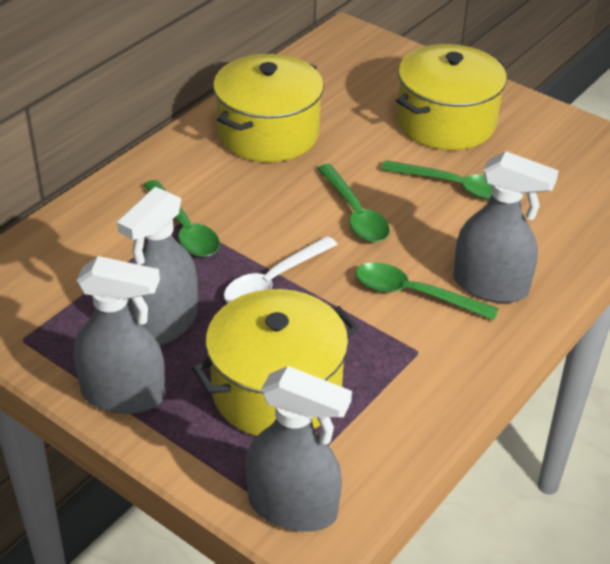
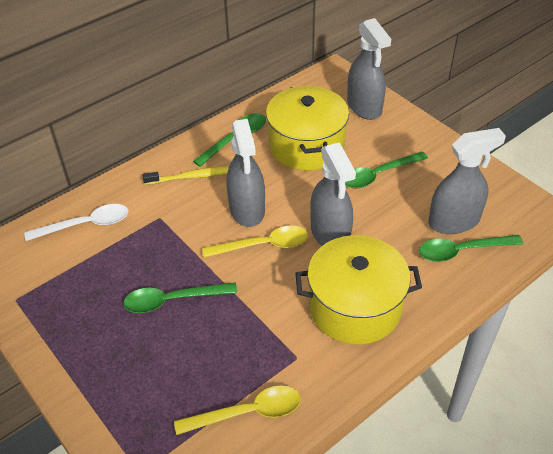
yellow pot: 3 -> 2
yellow spoon: 0 -> 2
yellow toothbrush: 0 -> 1

